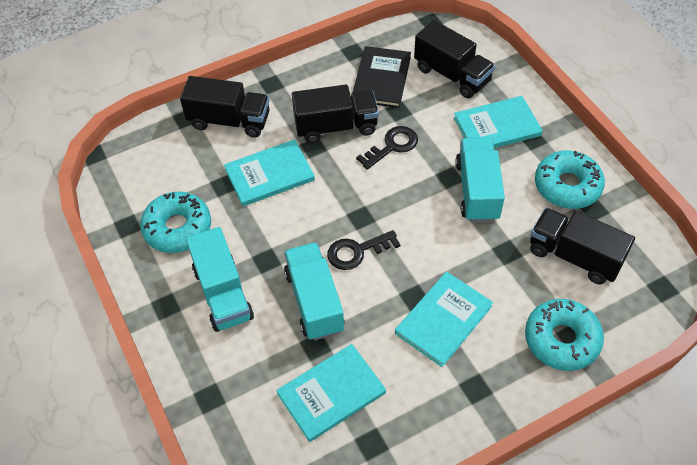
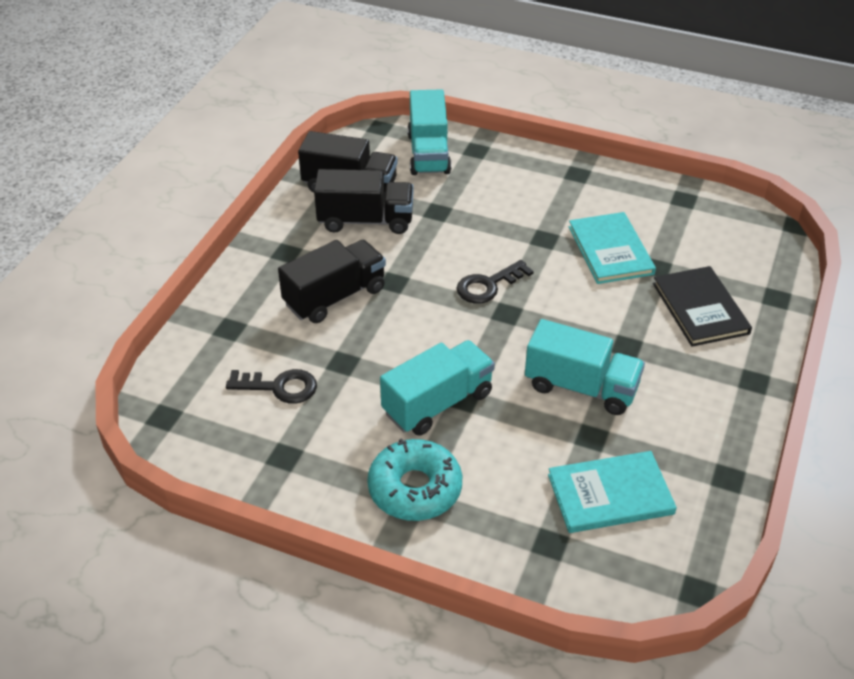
black truck: 4 -> 3
turquoise book: 4 -> 2
turquoise donut: 3 -> 1

